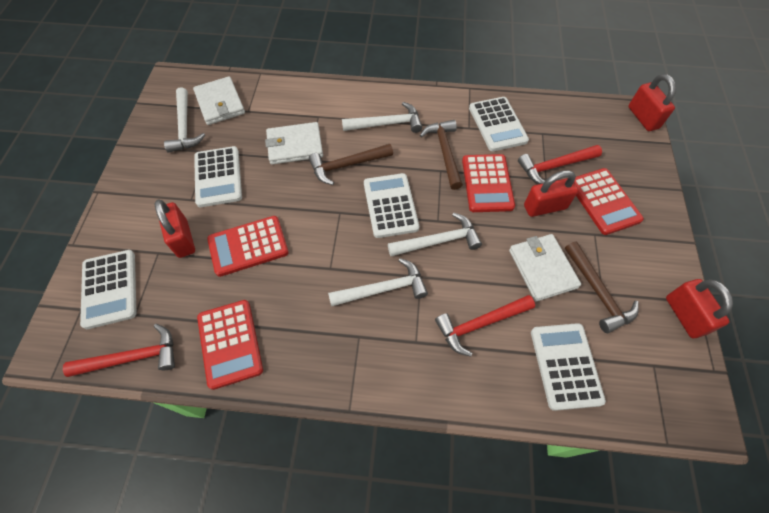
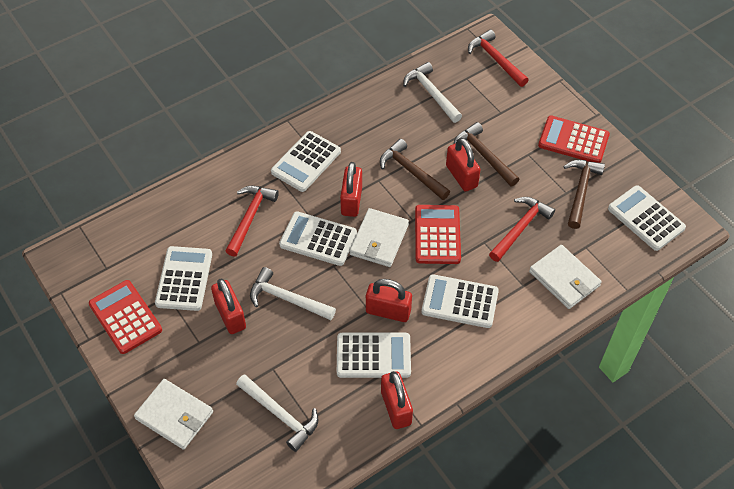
red calculator: 4 -> 3
red padlock: 4 -> 5
white calculator: 5 -> 6
white hammer: 4 -> 3

